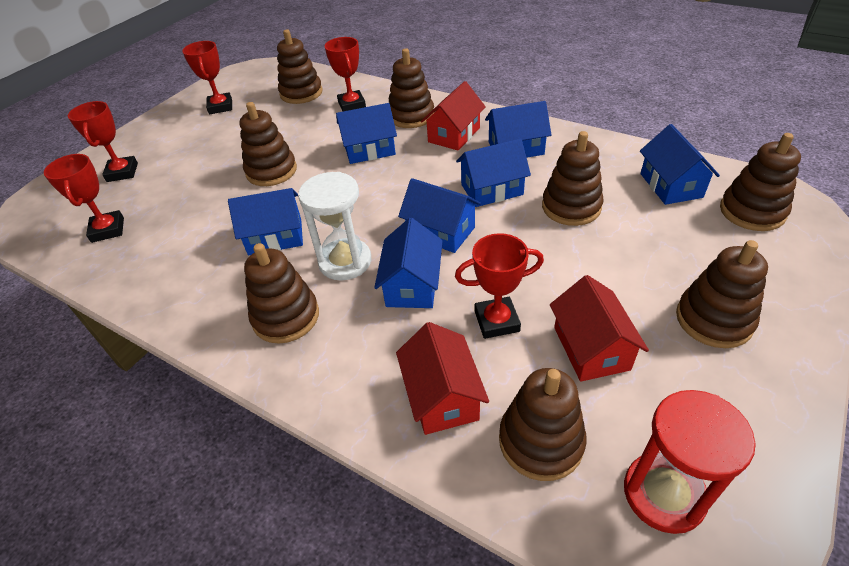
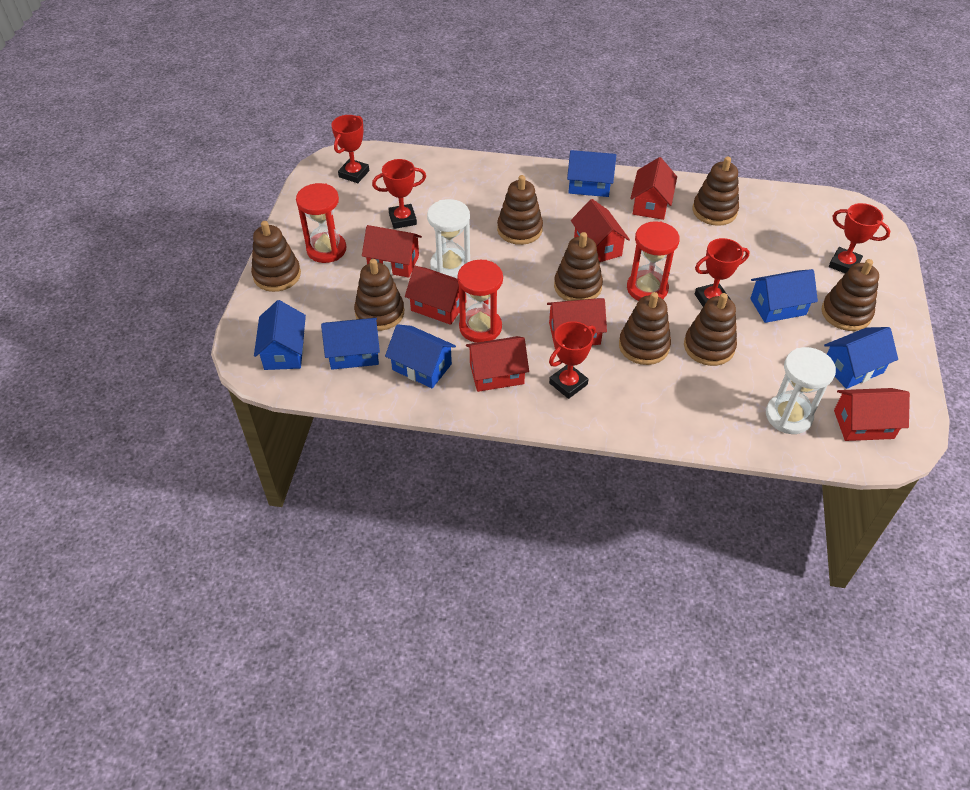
blue house: 7 -> 6
red hourglass: 1 -> 3
red house: 3 -> 7
white hourglass: 1 -> 2

